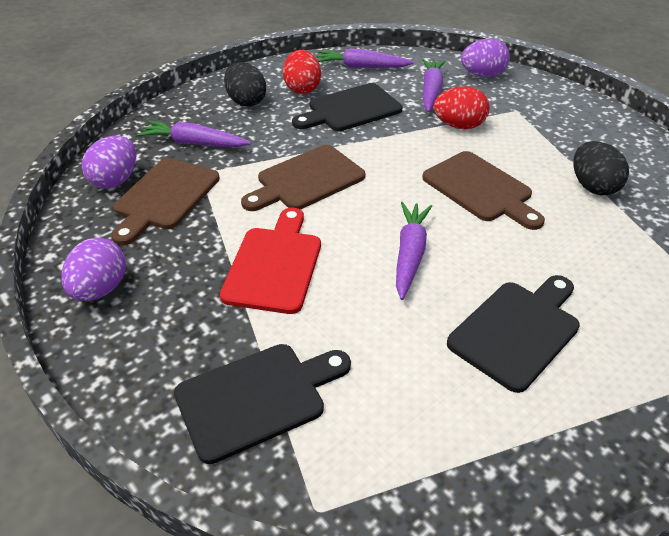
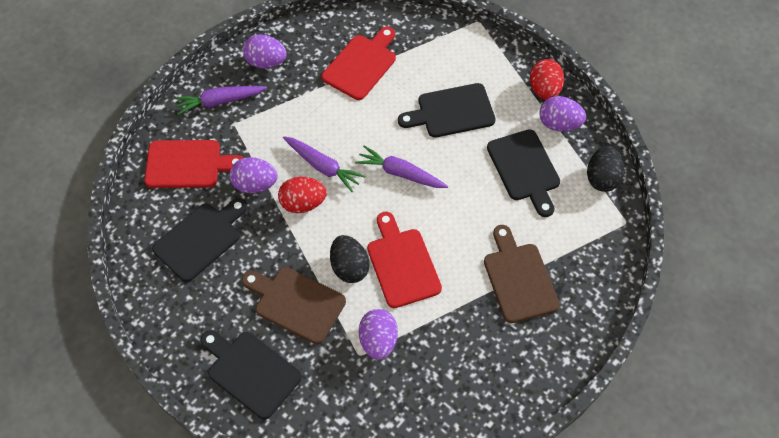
black cutting board: 3 -> 4
brown cutting board: 3 -> 2
purple carrot: 4 -> 3
purple egg: 3 -> 4
red cutting board: 1 -> 3

